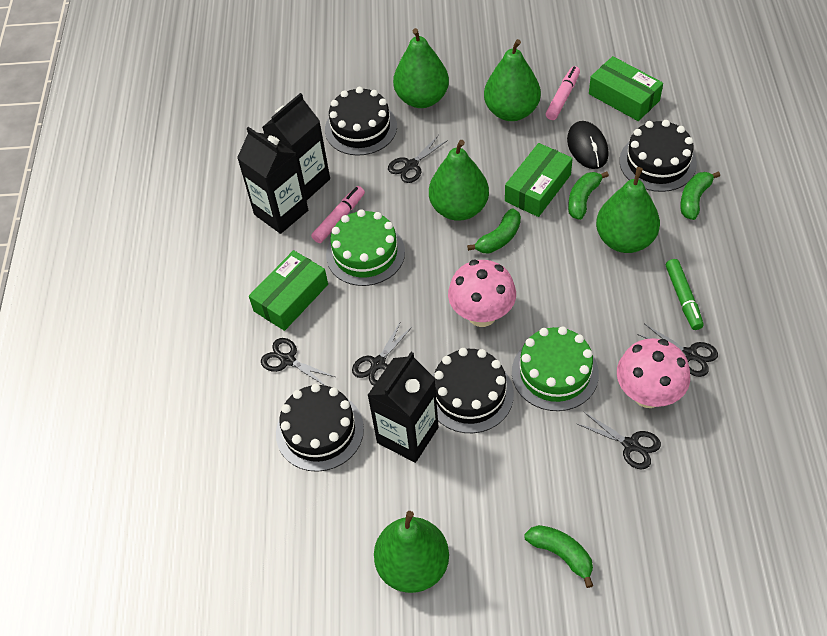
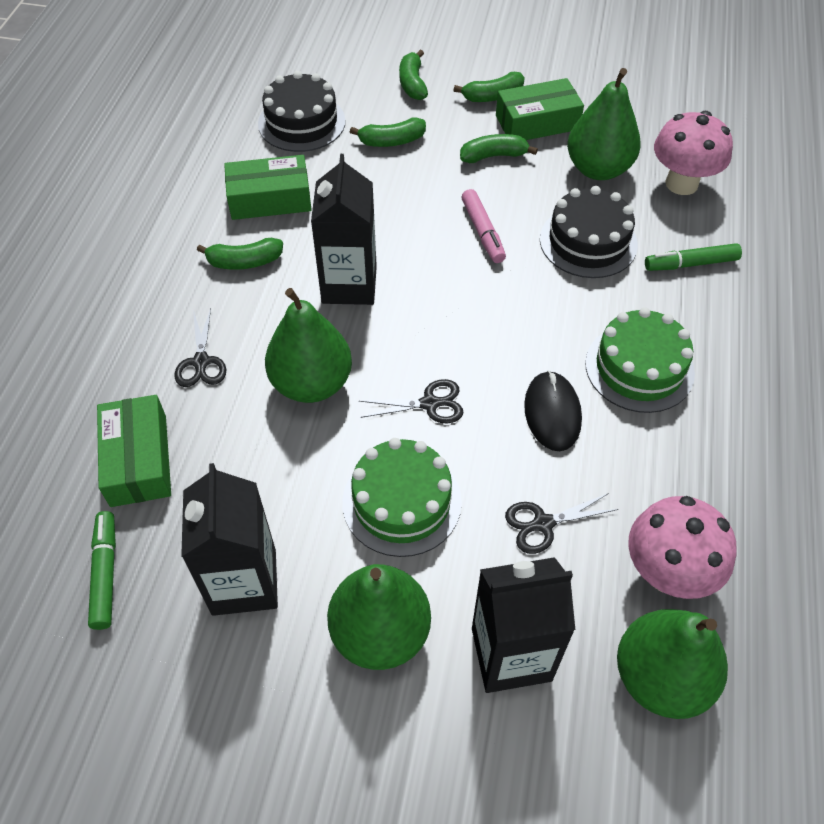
black cake: 4 -> 2
black scissors: 5 -> 3
green banana: 4 -> 5
green marker: 1 -> 2
green pear: 5 -> 4
pink marker: 2 -> 1

